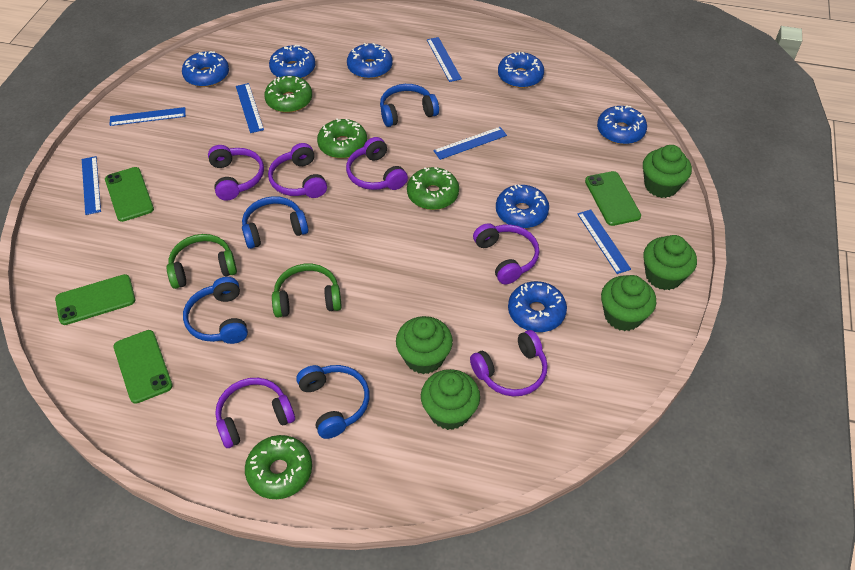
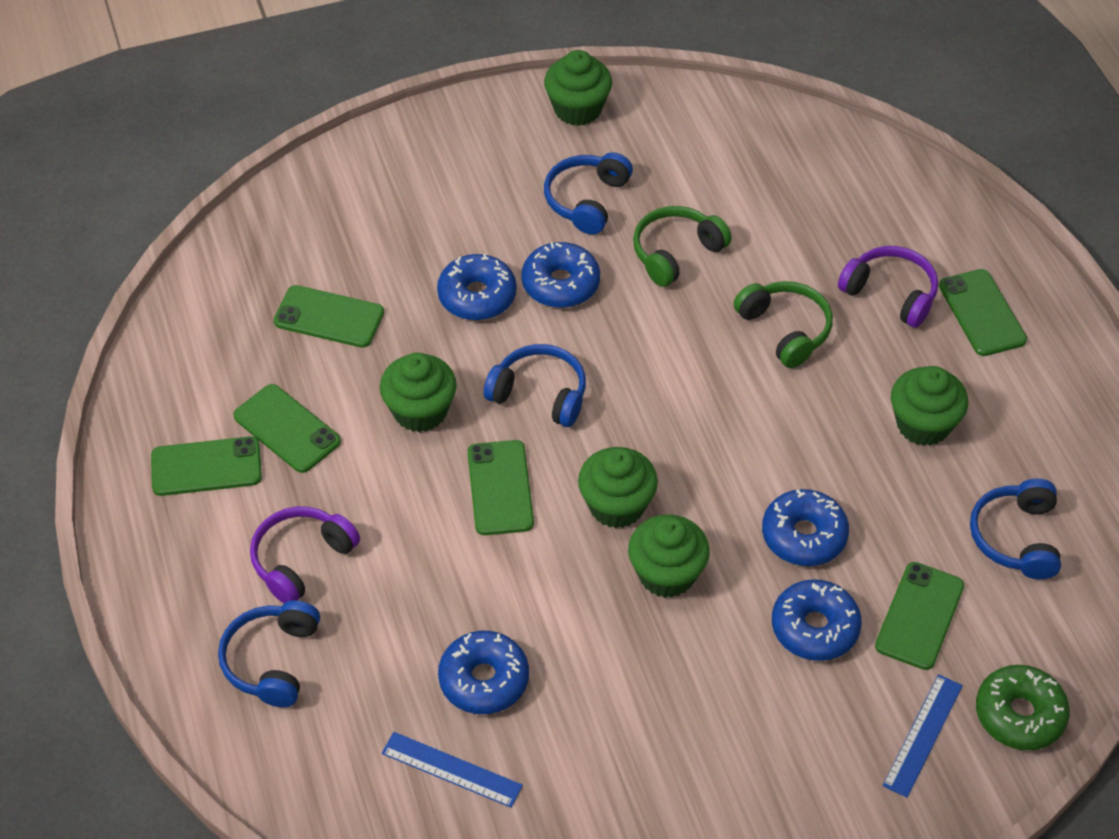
blue donut: 7 -> 5
blue ruler: 6 -> 2
green donut: 4 -> 1
green phone: 4 -> 6
purple headphones: 6 -> 2

